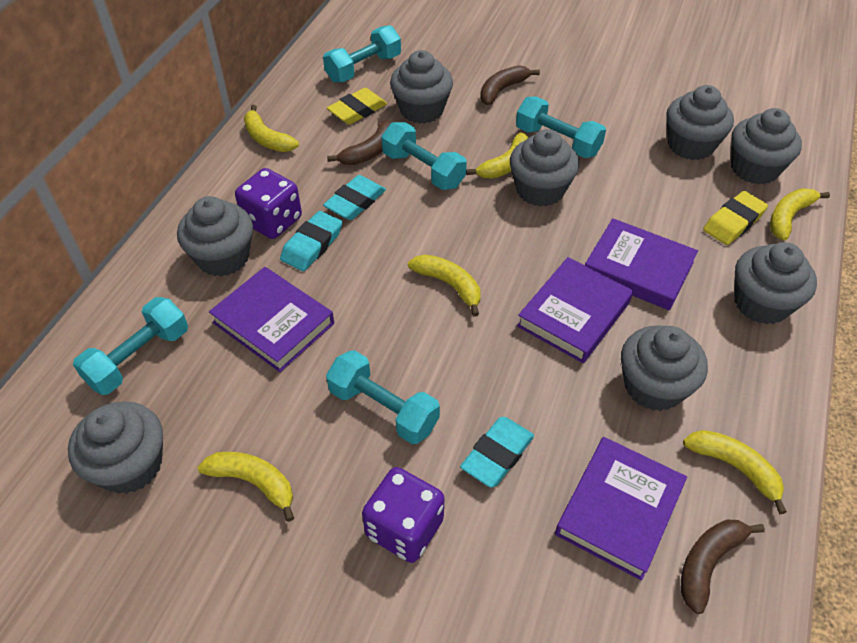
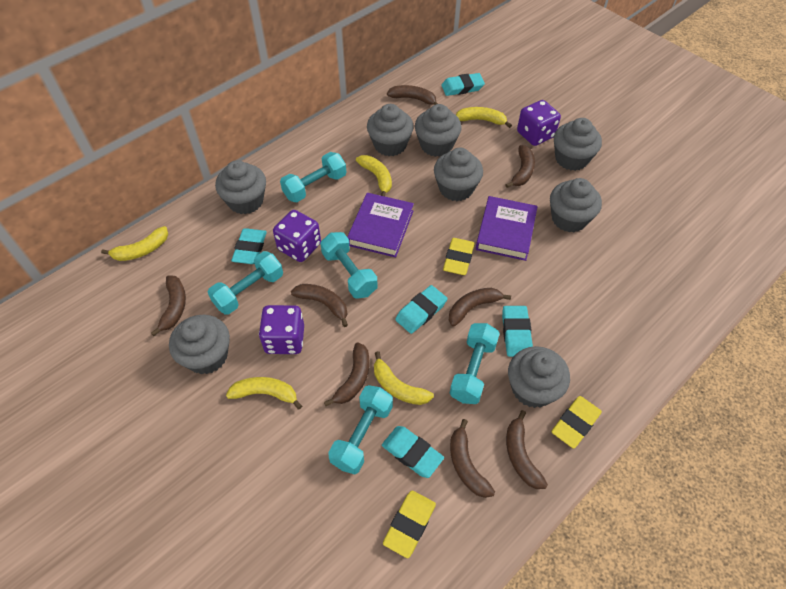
brown banana: 3 -> 8
purple book: 4 -> 2
purple dice: 2 -> 3
turquoise eraser: 3 -> 5
yellow banana: 6 -> 5
yellow eraser: 2 -> 3

